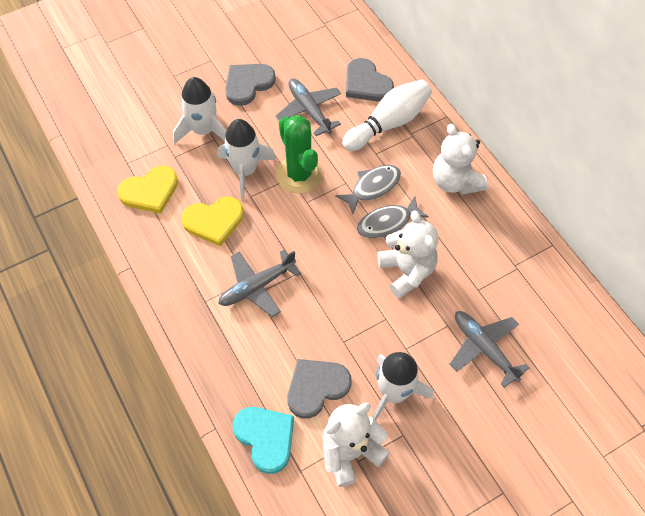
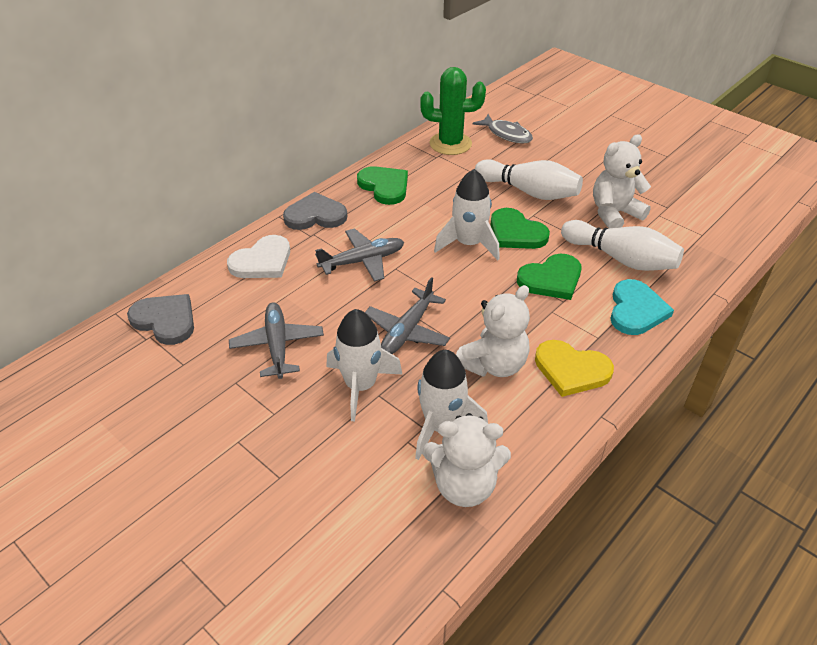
green heart: 0 -> 3
grey fish: 2 -> 1
grey heart: 3 -> 2
white bowling pin: 1 -> 2
white heart: 0 -> 1
yellow heart: 2 -> 1

